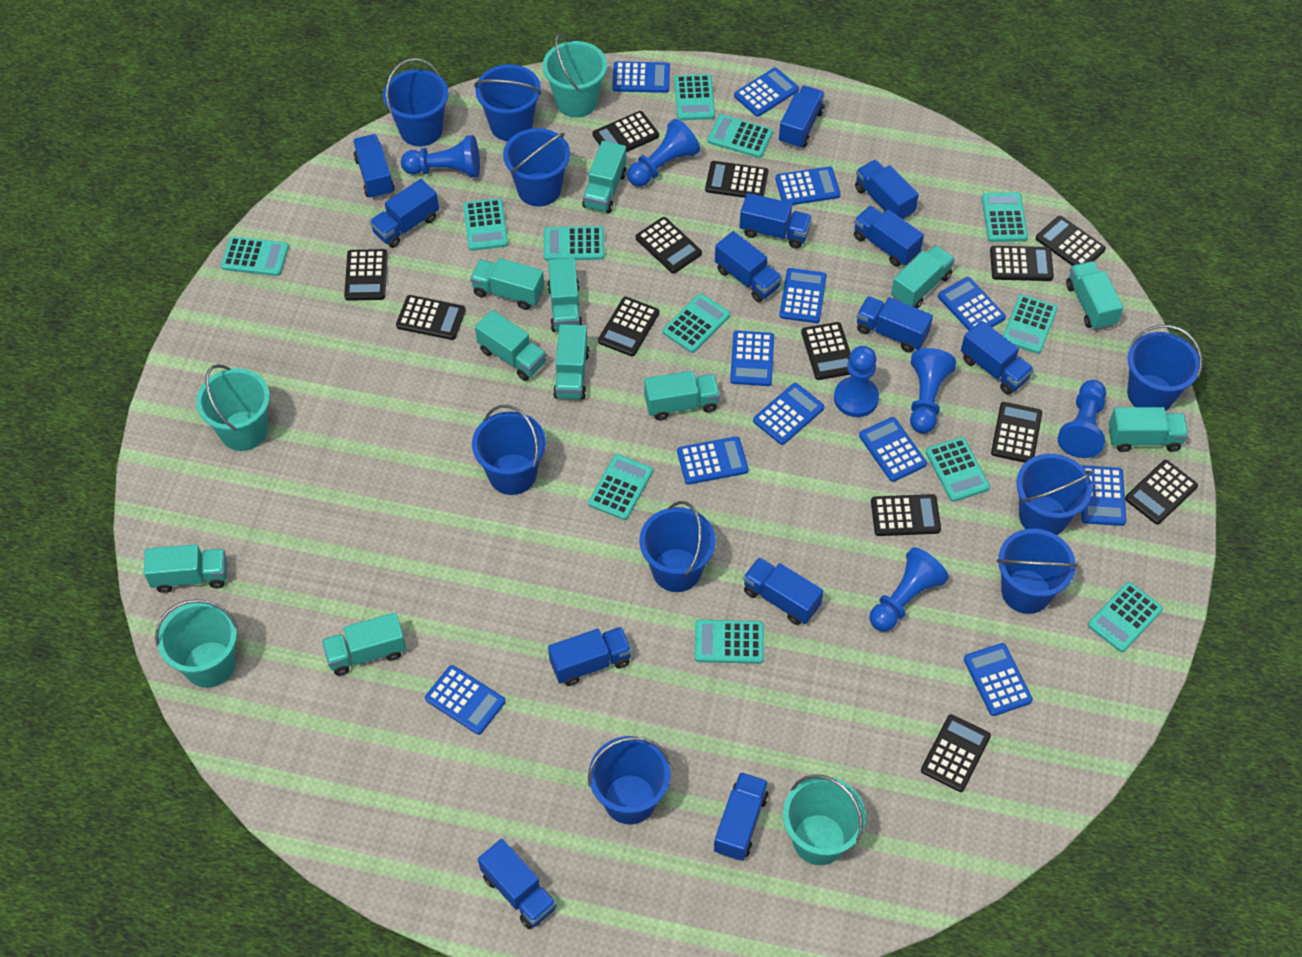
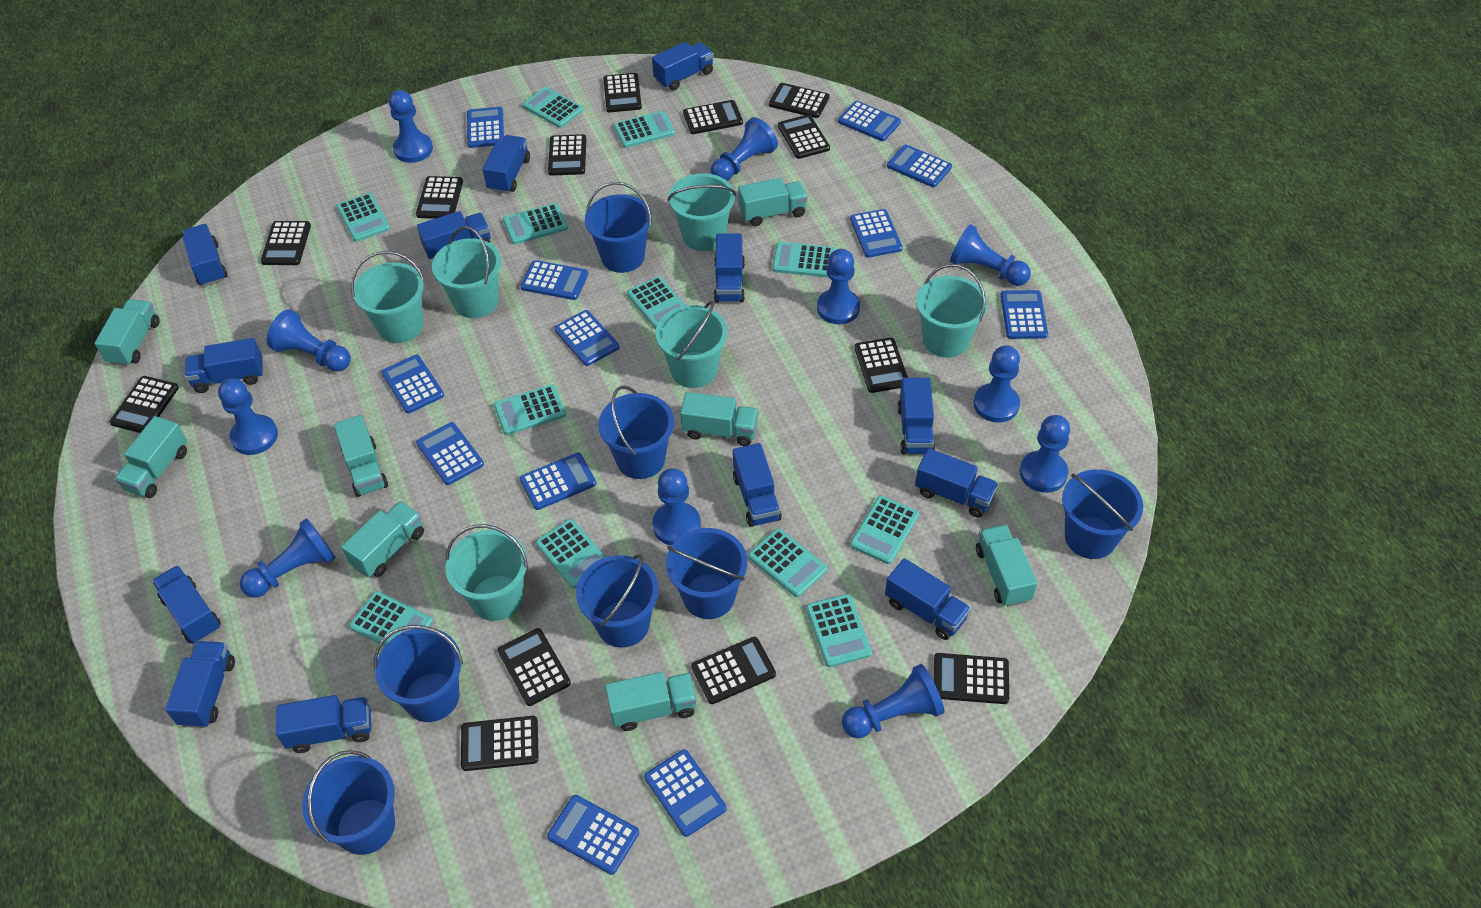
blue bucket: 9 -> 7
blue pawn: 6 -> 11
turquoise bucket: 4 -> 6
turquoise truck: 11 -> 8

